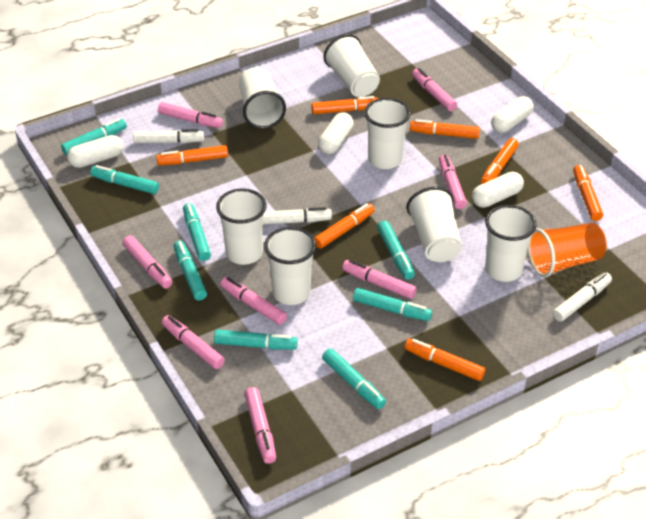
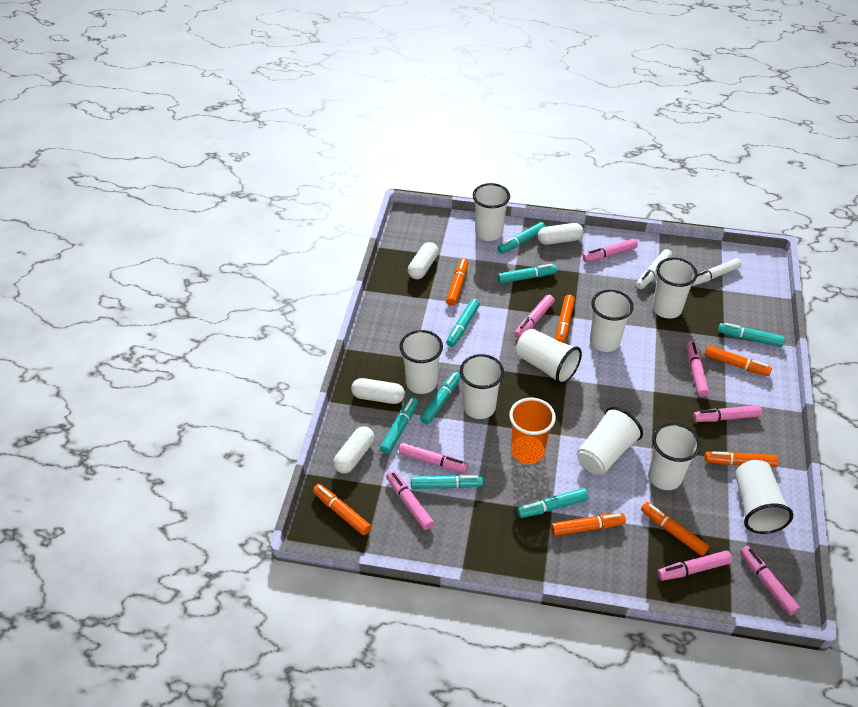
white cup: 7 -> 9
white marker: 3 -> 2

